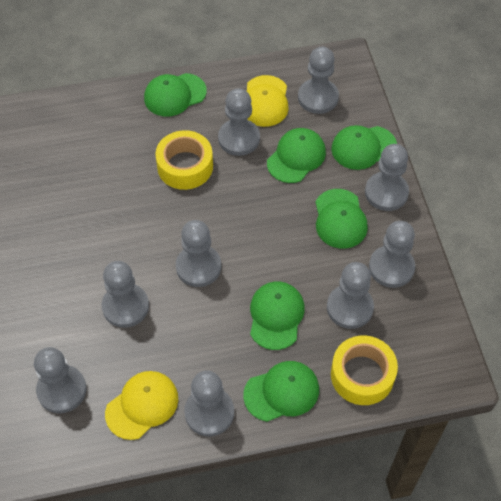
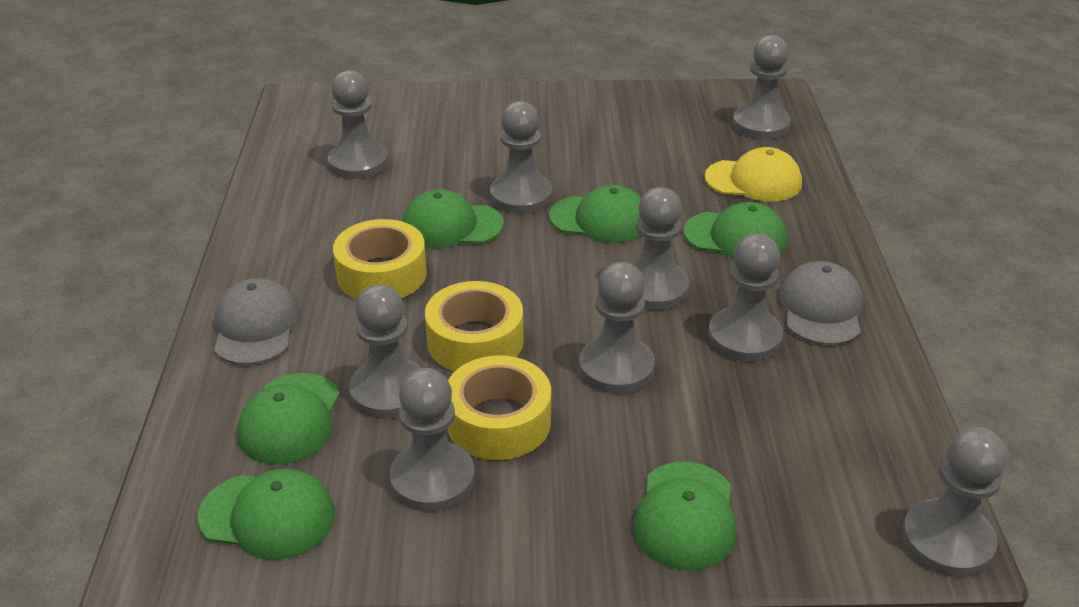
grey cap: 0 -> 2
yellow cap: 2 -> 1
yellow tape: 2 -> 3

